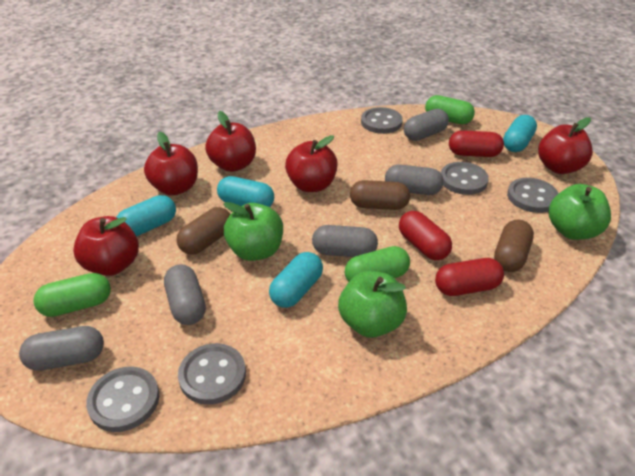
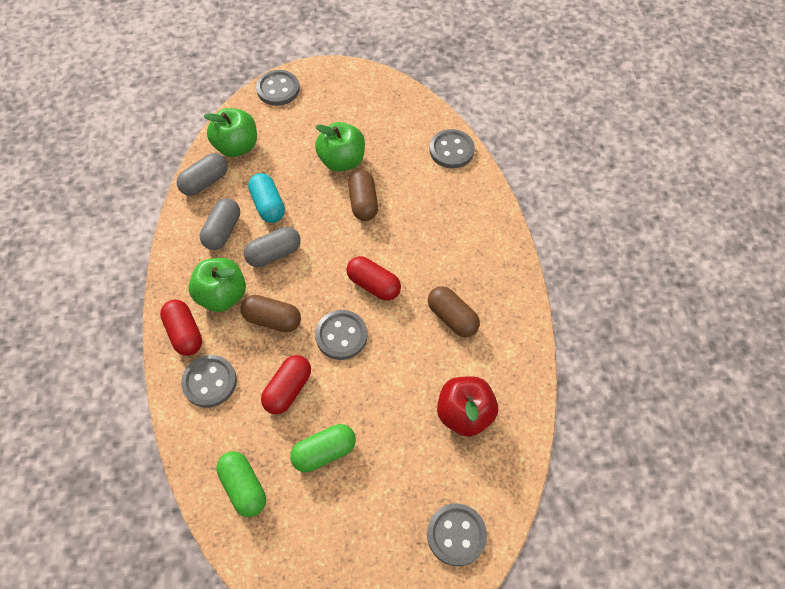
green capsule: 3 -> 2
grey capsule: 5 -> 3
red apple: 5 -> 1
turquoise capsule: 4 -> 1

